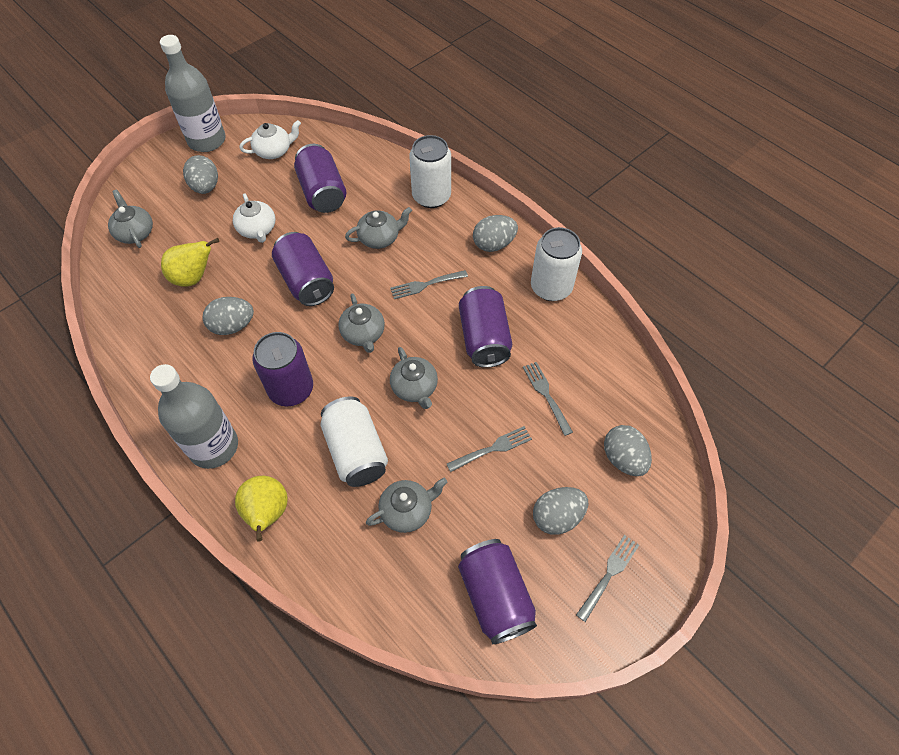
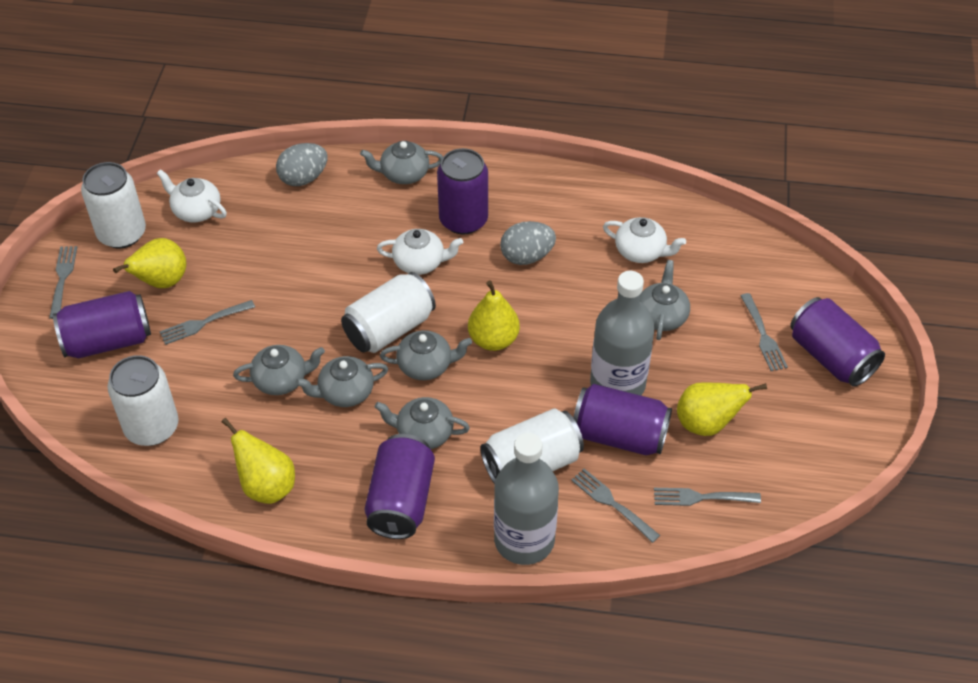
grey egg: 5 -> 2
grey fork: 4 -> 5
grey teapot: 5 -> 6
white can: 3 -> 4
white teapot: 2 -> 3
yellow pear: 2 -> 4

